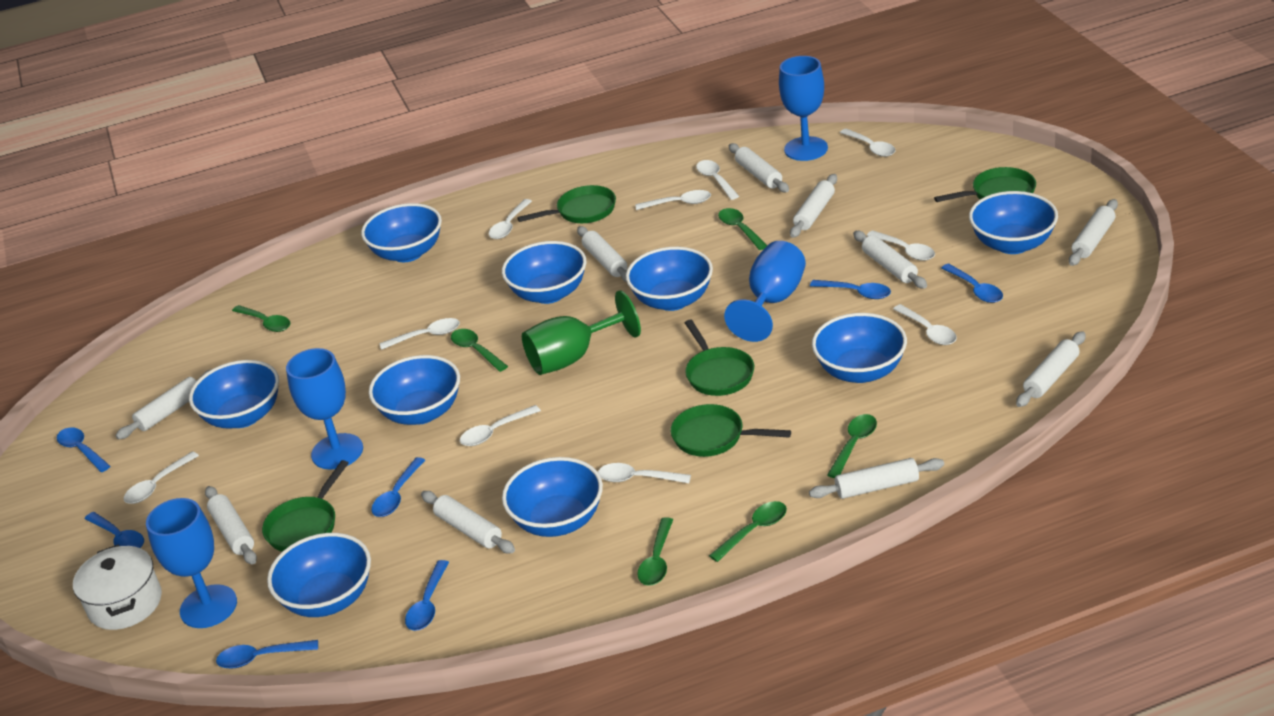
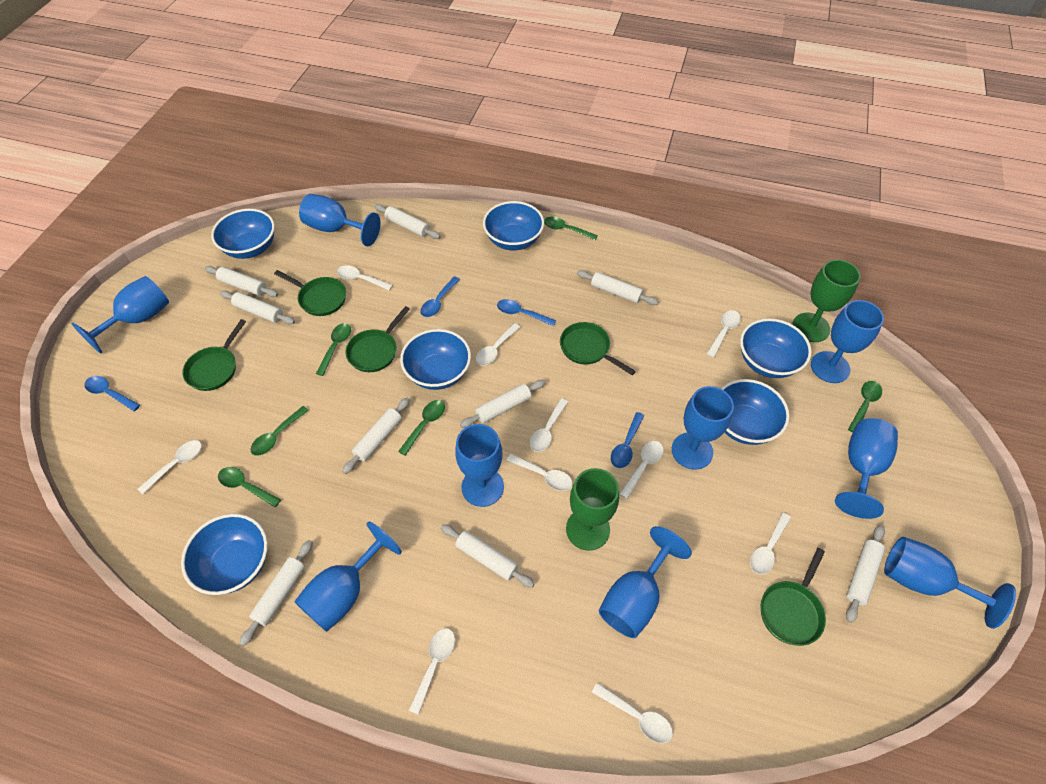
blue bowl: 9 -> 6
blue goblet: 4 -> 9
blue spoon: 7 -> 4
green goblet: 1 -> 2
white pot: 1 -> 0
white rolling pin: 10 -> 9

